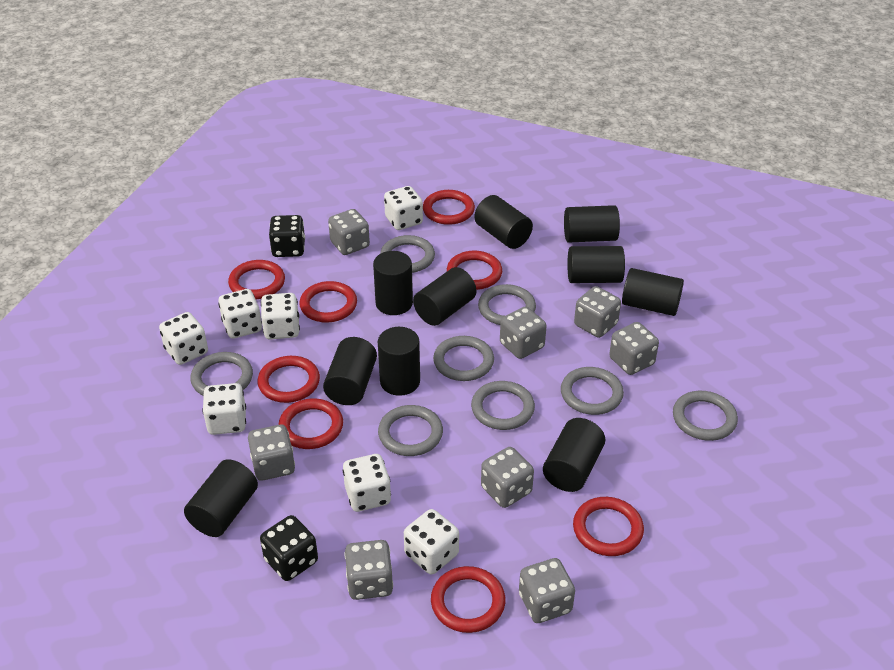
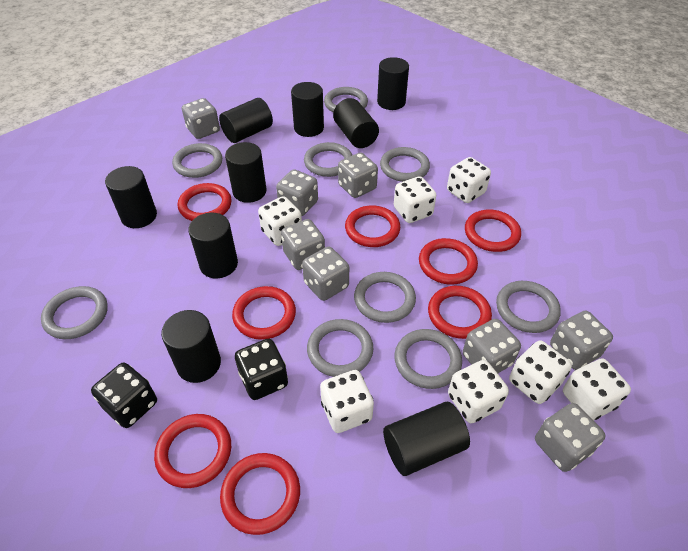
black cylinder: 10 -> 9
grey ring: 8 -> 9

